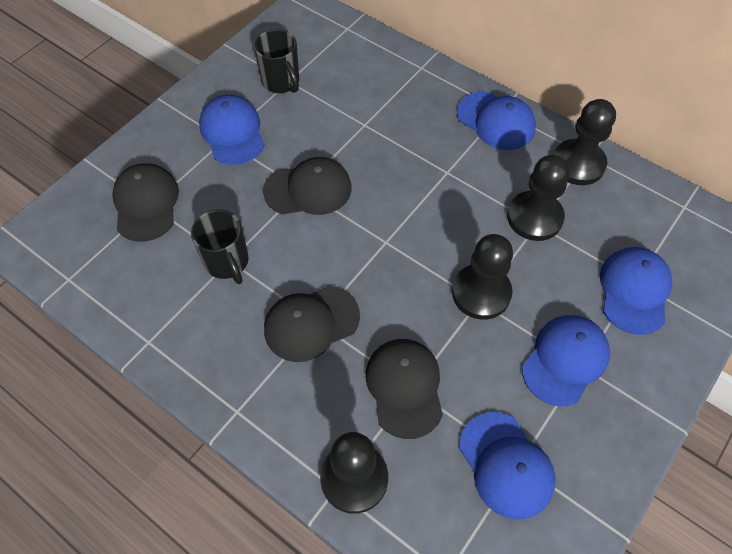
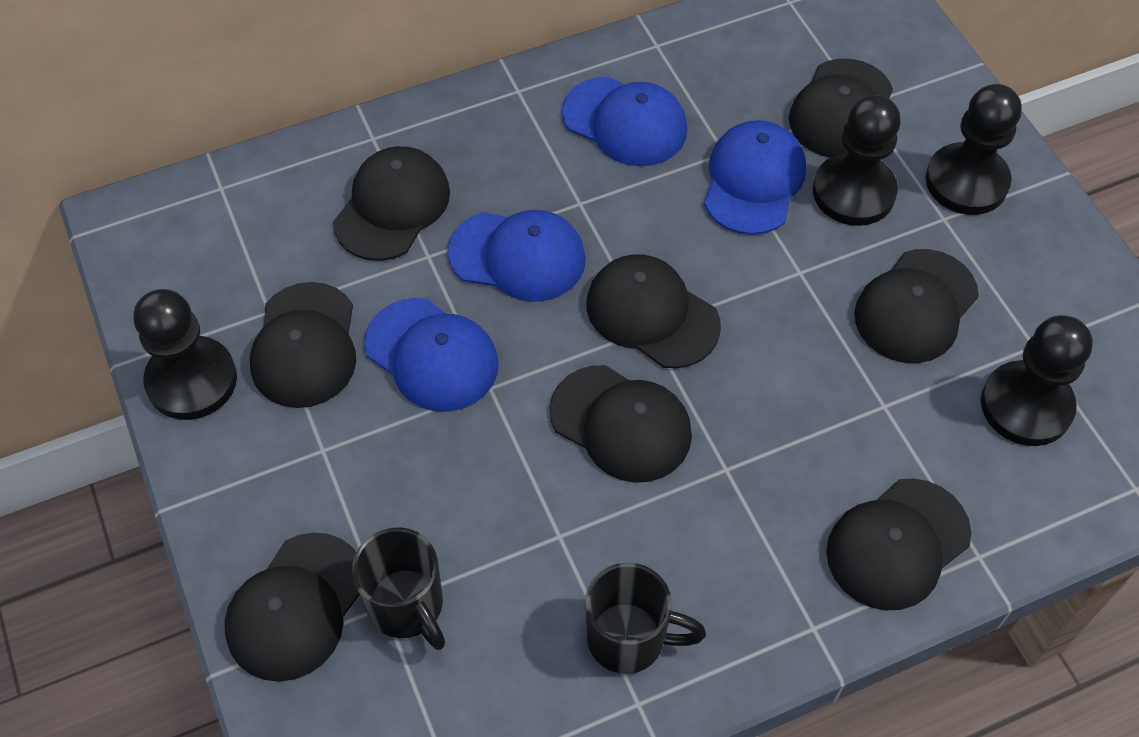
black cap: 4 -> 8
blue cap: 5 -> 4

